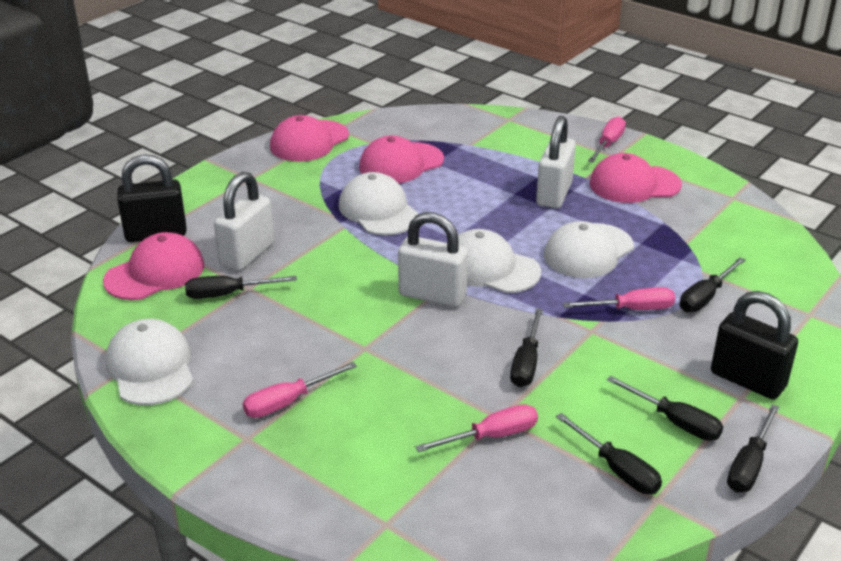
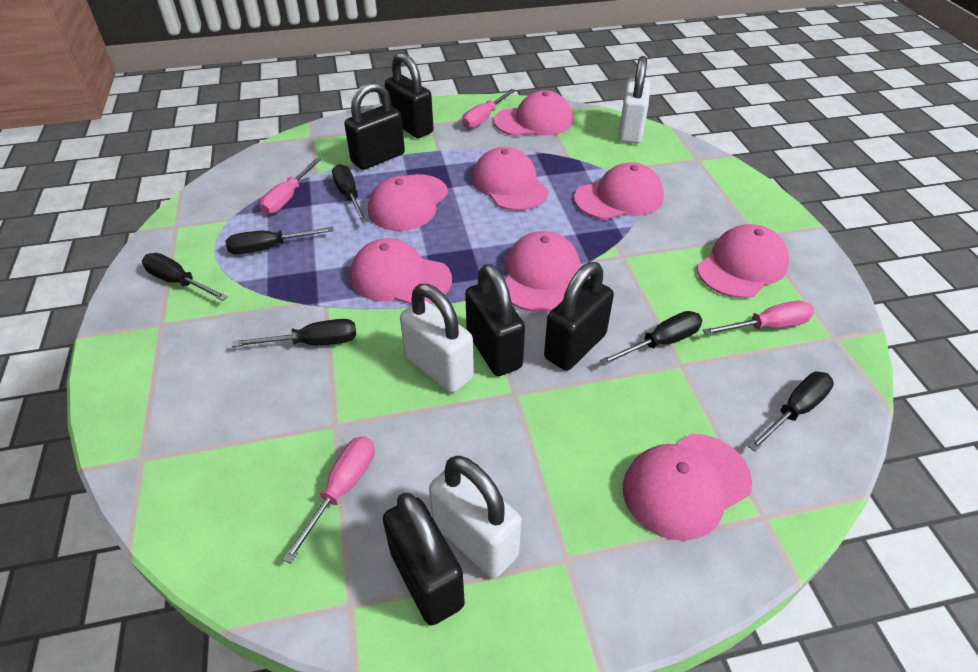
black padlock: 2 -> 5
pink cap: 4 -> 8
white cap: 4 -> 0

